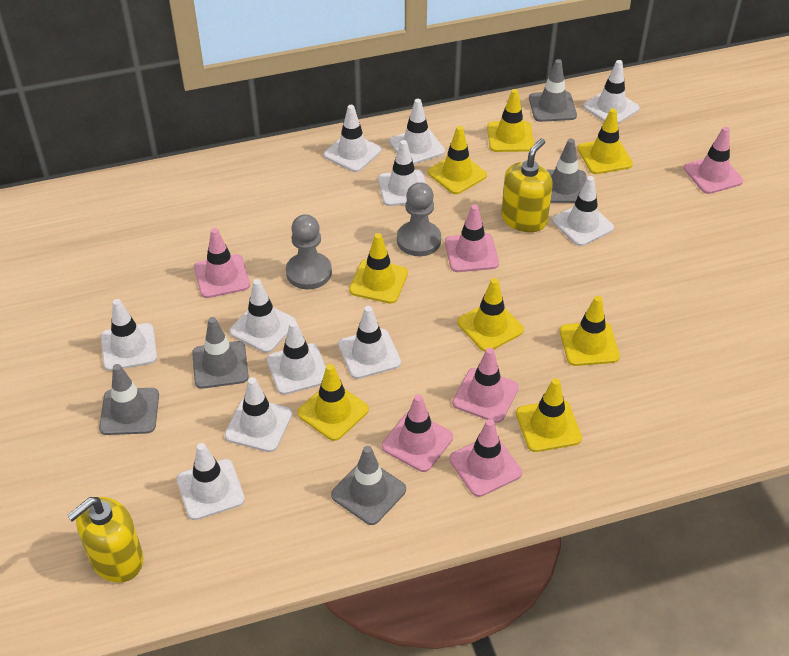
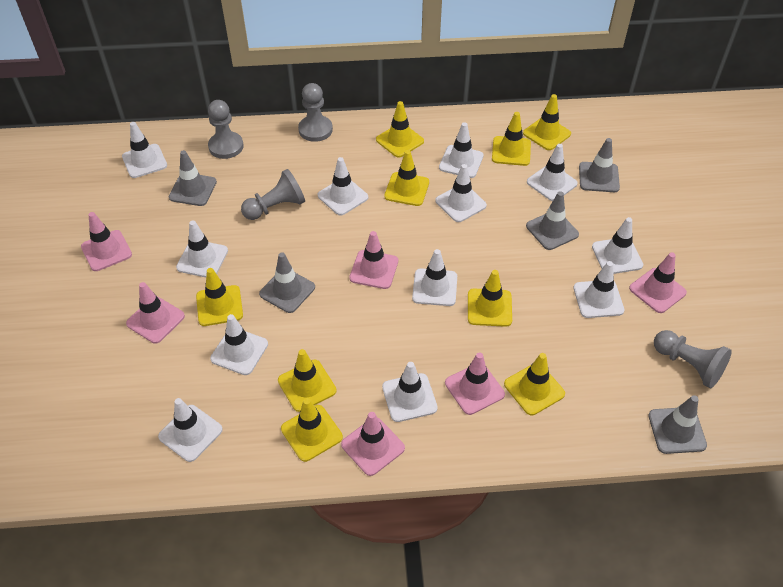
grey pawn: 2 -> 4
white traffic cone: 11 -> 12
yellow soap dispenser: 2 -> 0
yellow traffic cone: 8 -> 9

